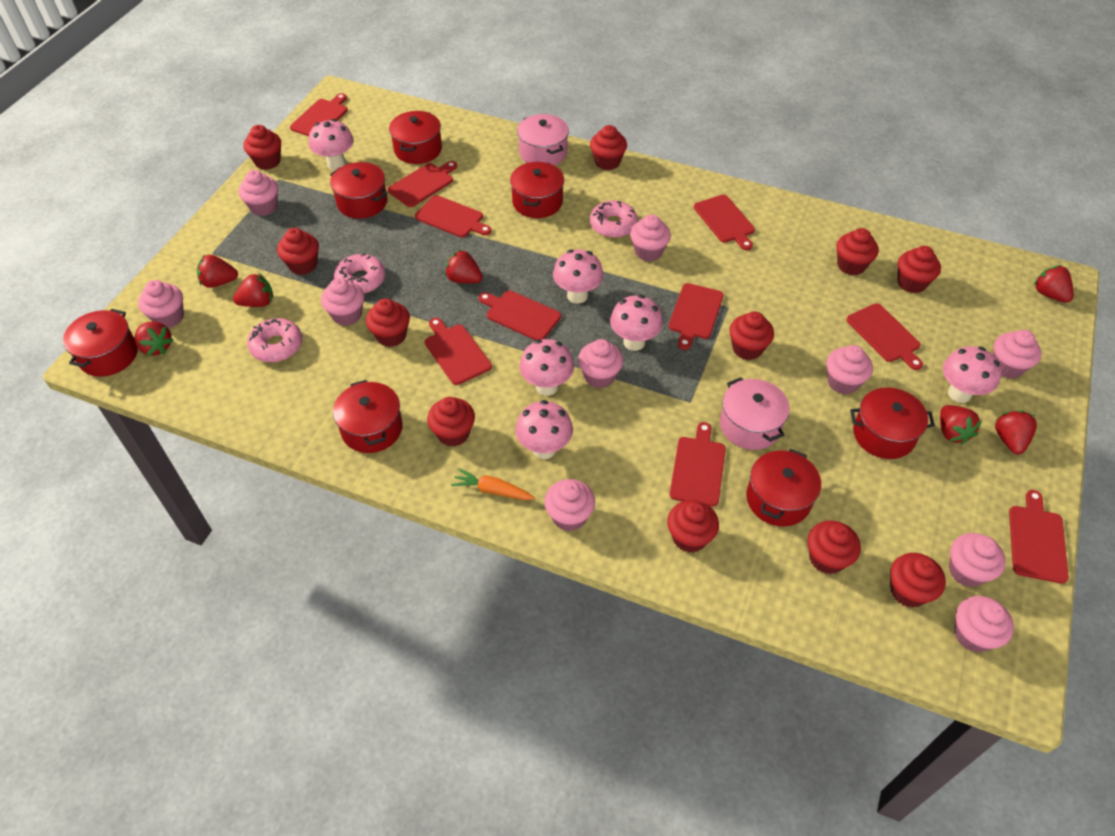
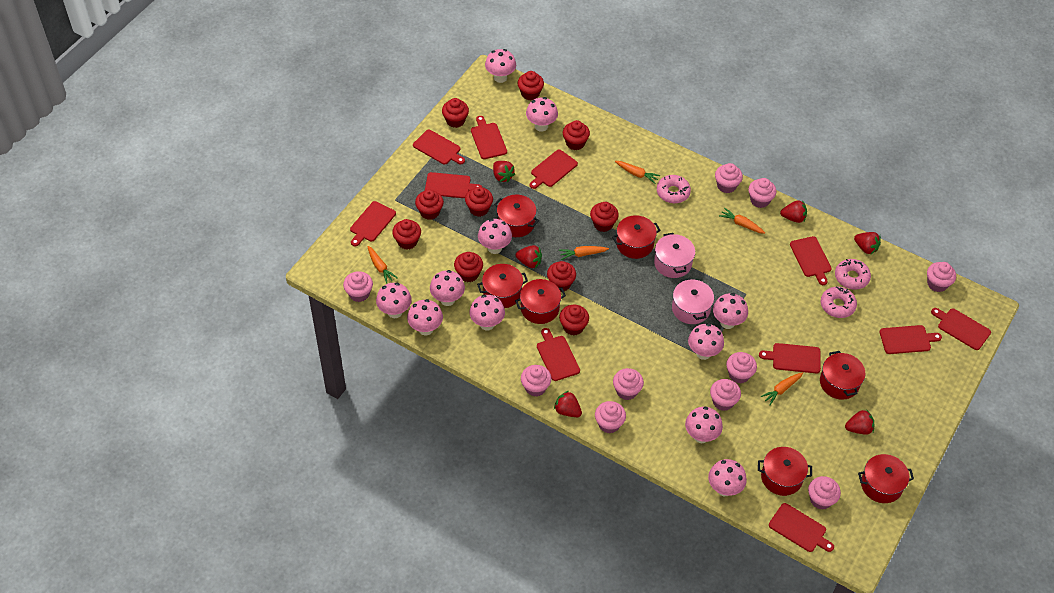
orange carrot: 1 -> 5
pink mushroom: 6 -> 11
red cupcake: 11 -> 10
red cutting board: 10 -> 11
red strawberry: 7 -> 6

